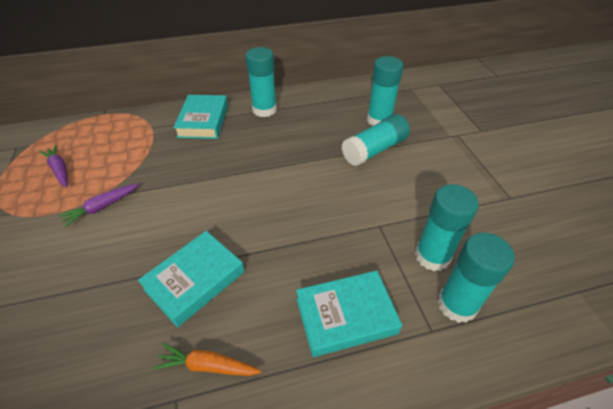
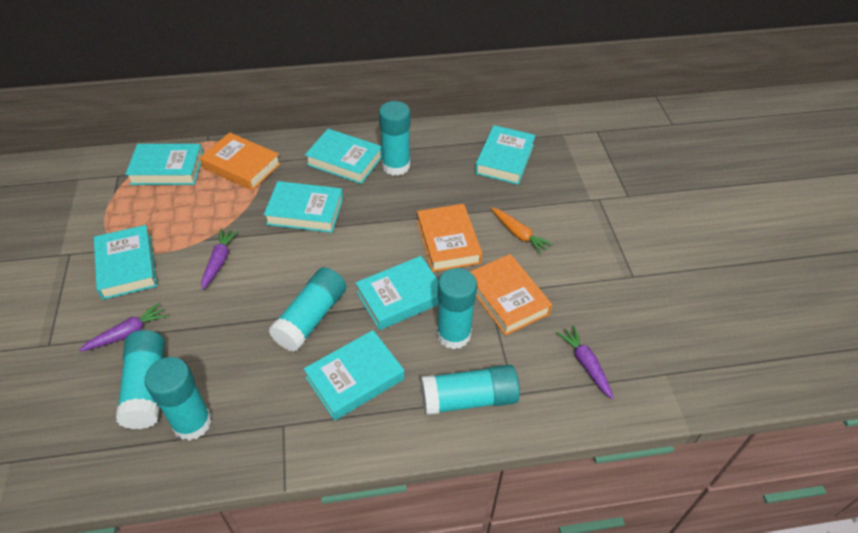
orange book: 0 -> 3
purple carrot: 2 -> 3
turquoise book: 3 -> 7
turquoise glue stick: 5 -> 6

